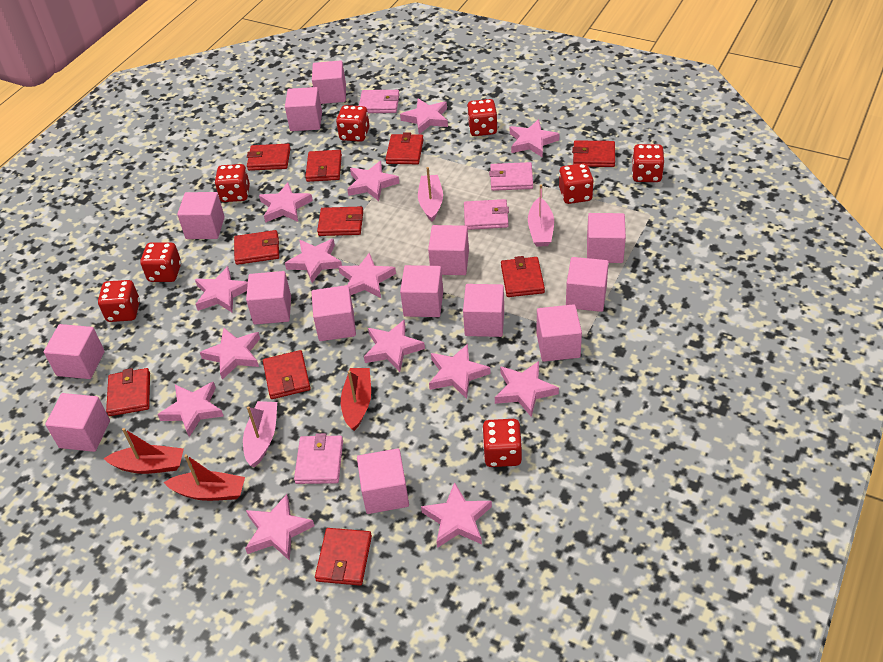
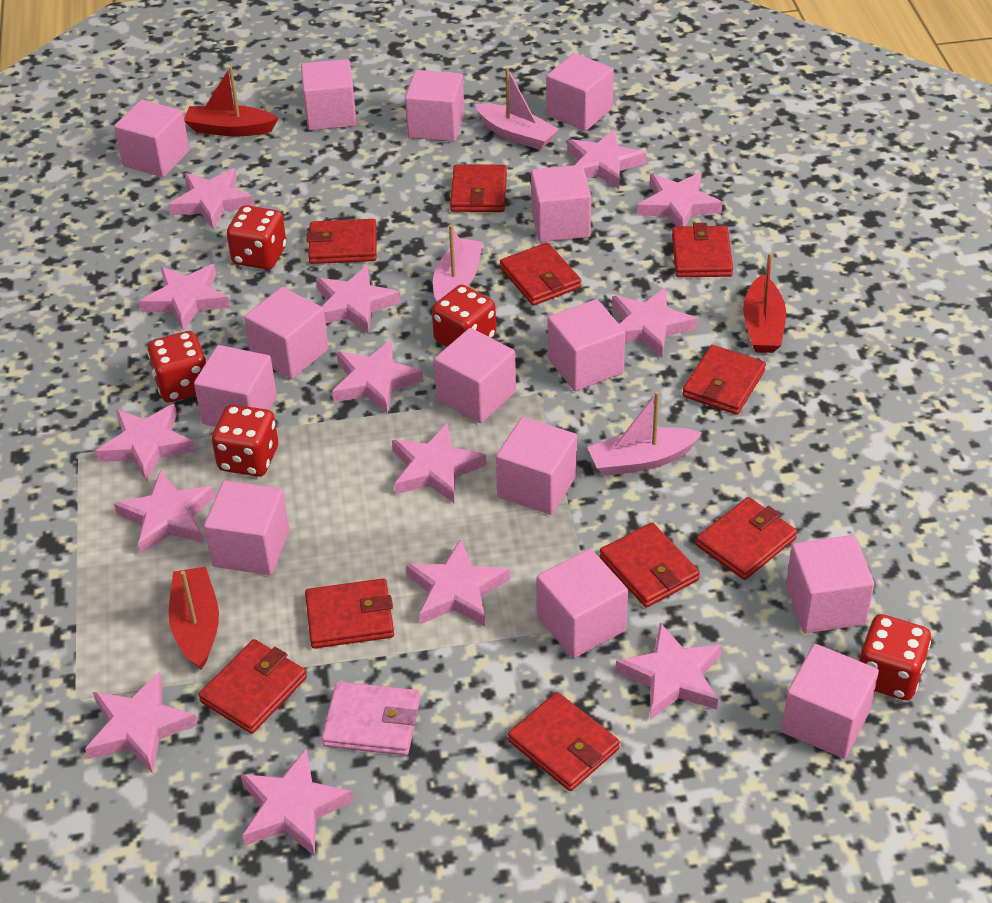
pink wallet: 4 -> 1
red dice: 8 -> 5

